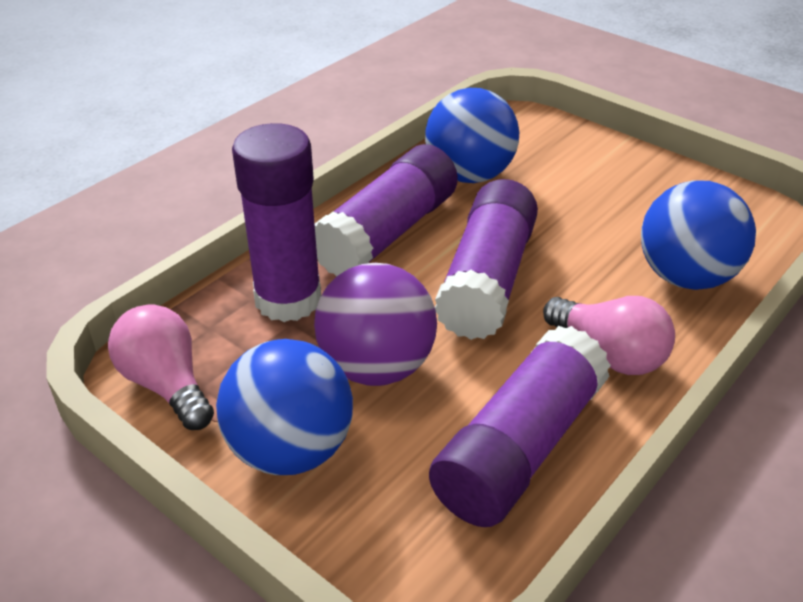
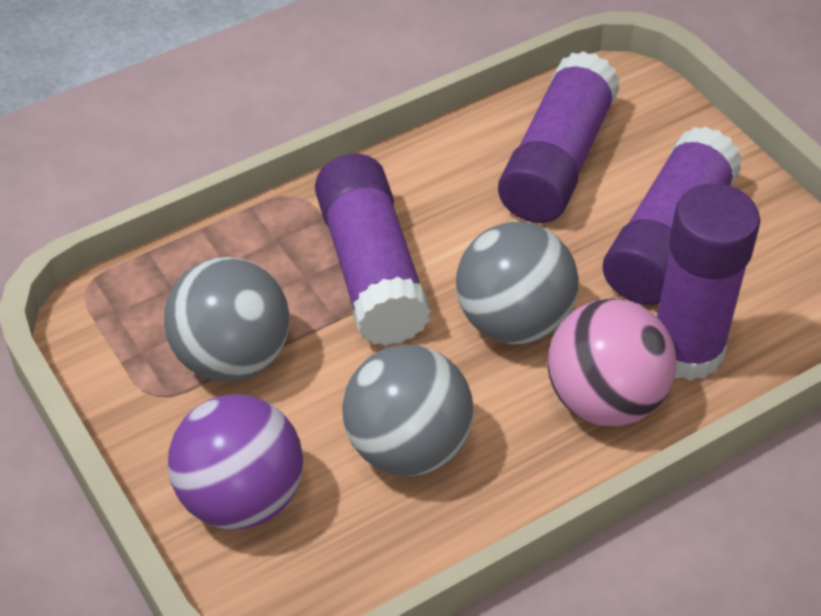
blue ball: 3 -> 0
grey ball: 0 -> 3
pink ball: 0 -> 1
pink light bulb: 2 -> 0

